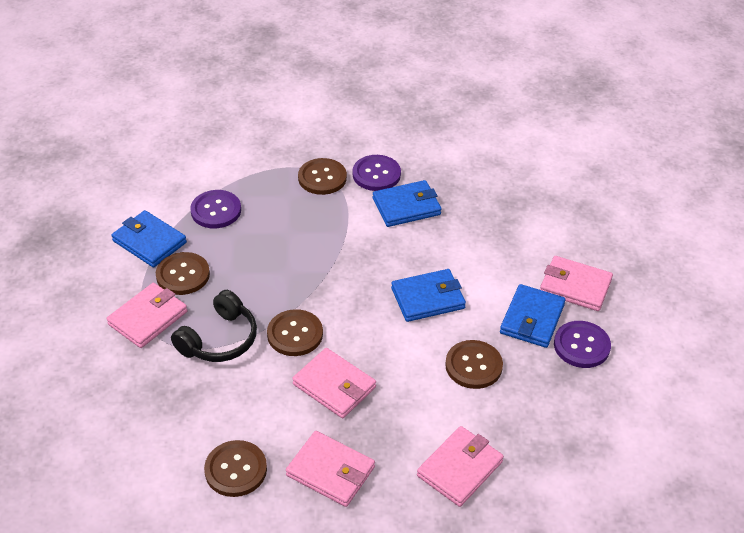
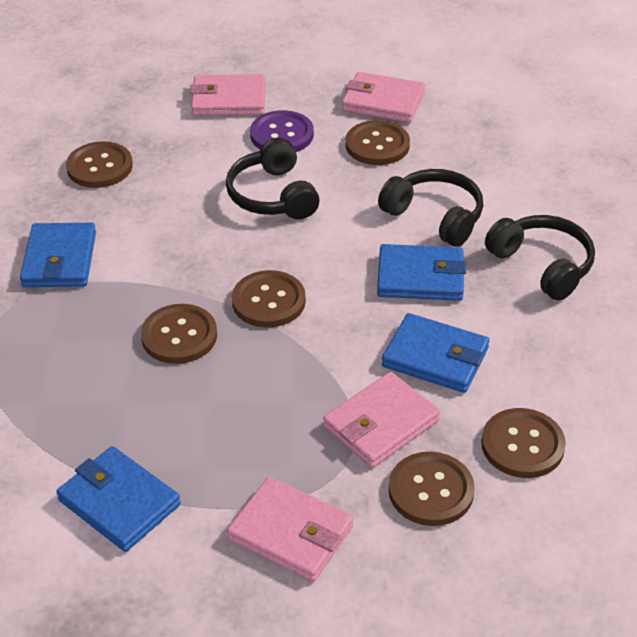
black headphones: 1 -> 3
brown button: 5 -> 6
pink wallet: 5 -> 4
purple button: 3 -> 1

